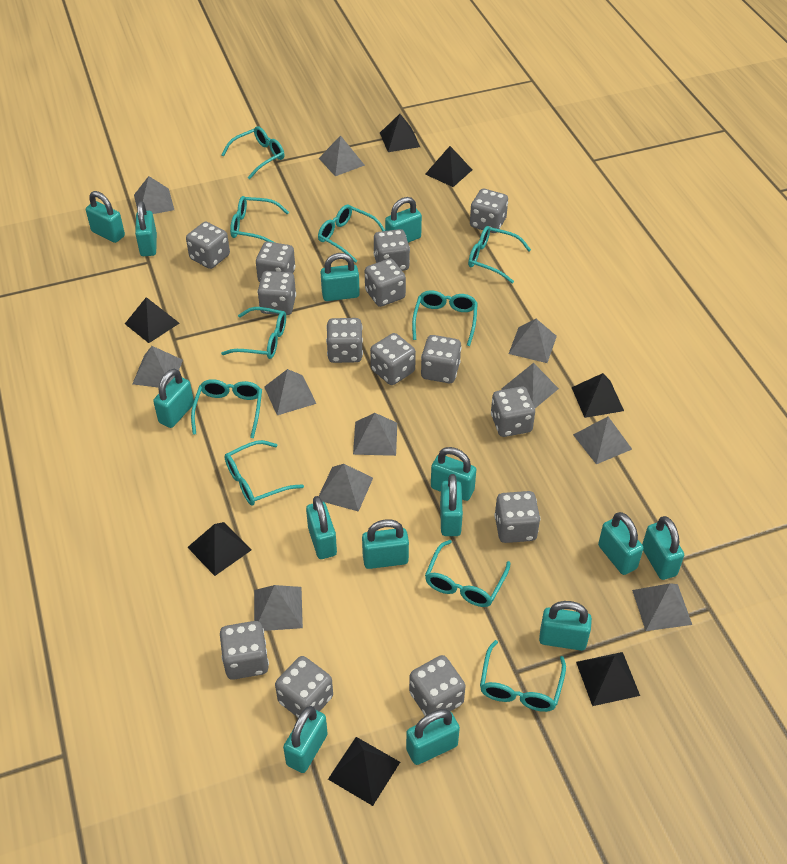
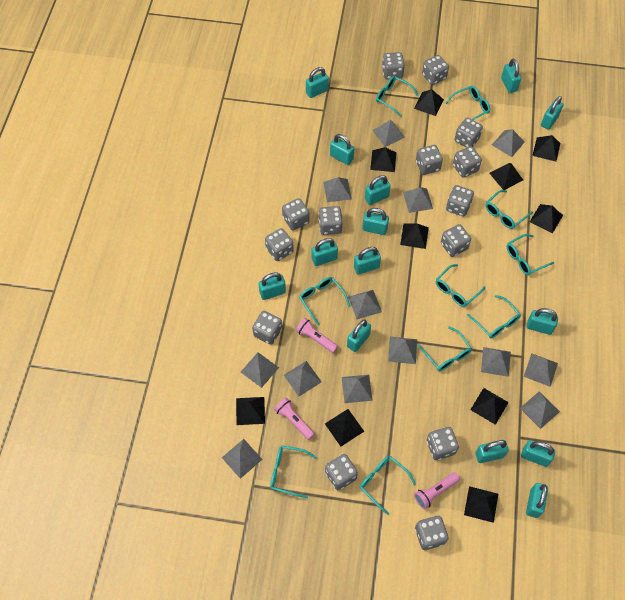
black pyramid: 7 -> 10
grey pyramid: 11 -> 13
pink flashlight: 0 -> 3

